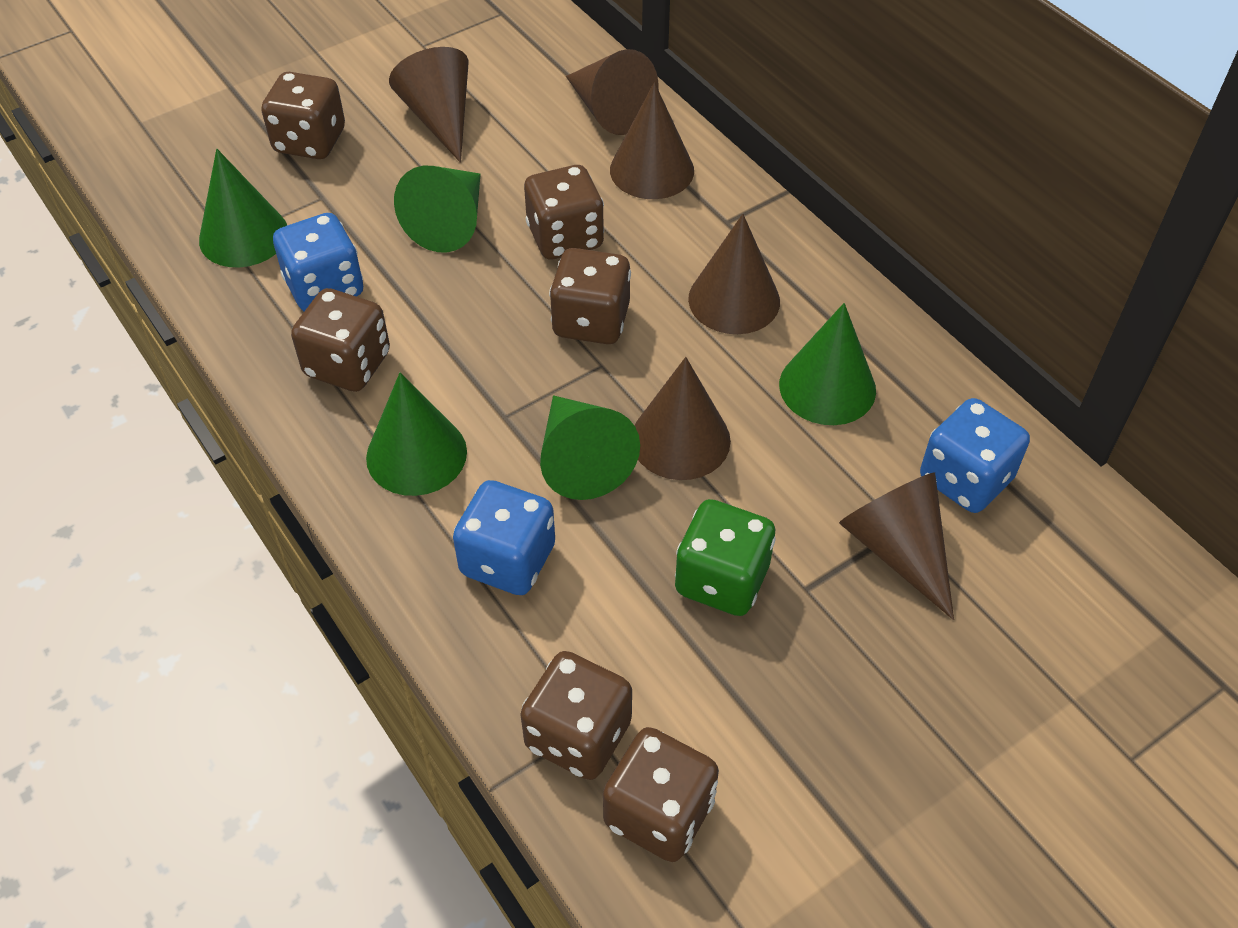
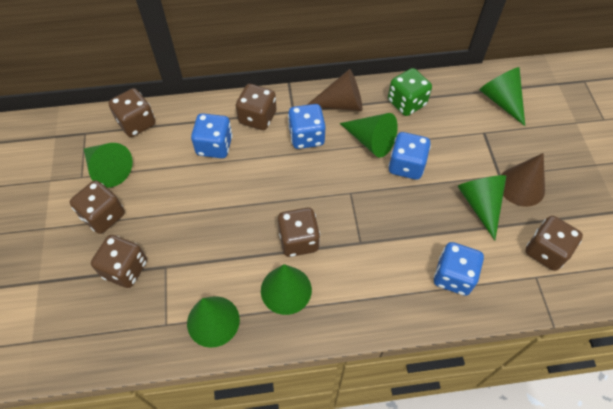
blue dice: 3 -> 4
brown cone: 6 -> 2
green cone: 5 -> 6

